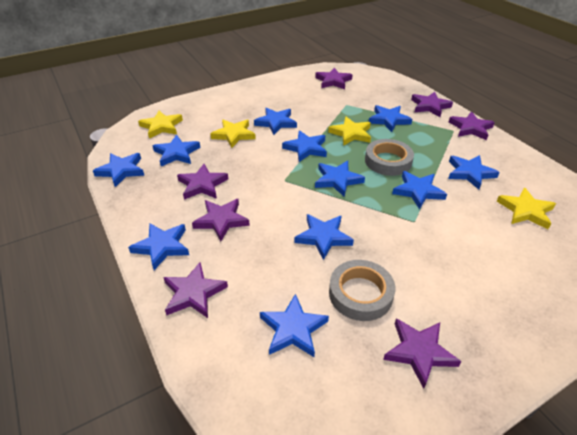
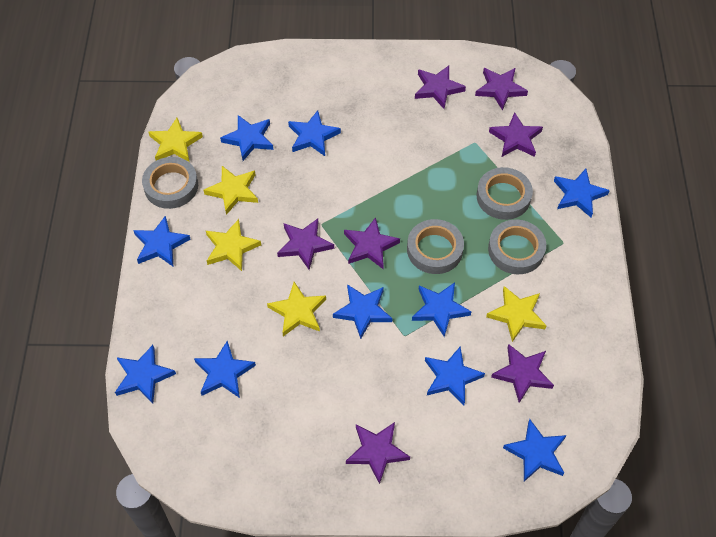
blue star: 11 -> 10
grey tape: 2 -> 4
yellow star: 4 -> 5

